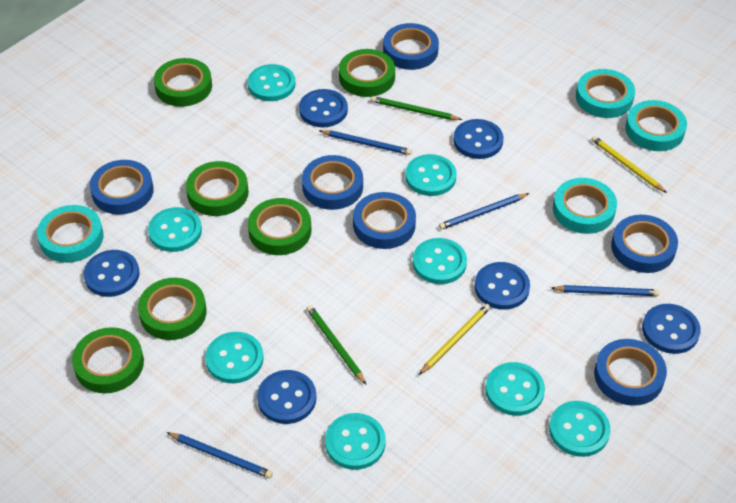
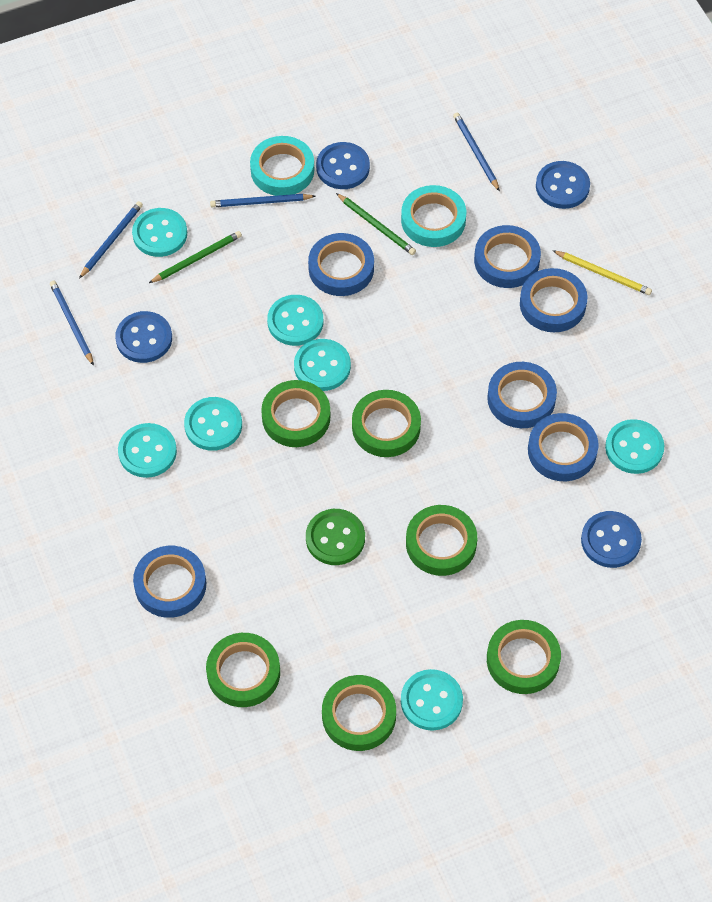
blue button: 6 -> 4
green button: 0 -> 1
turquoise button: 8 -> 7
turquoise tape: 4 -> 2
yellow pencil: 2 -> 1

